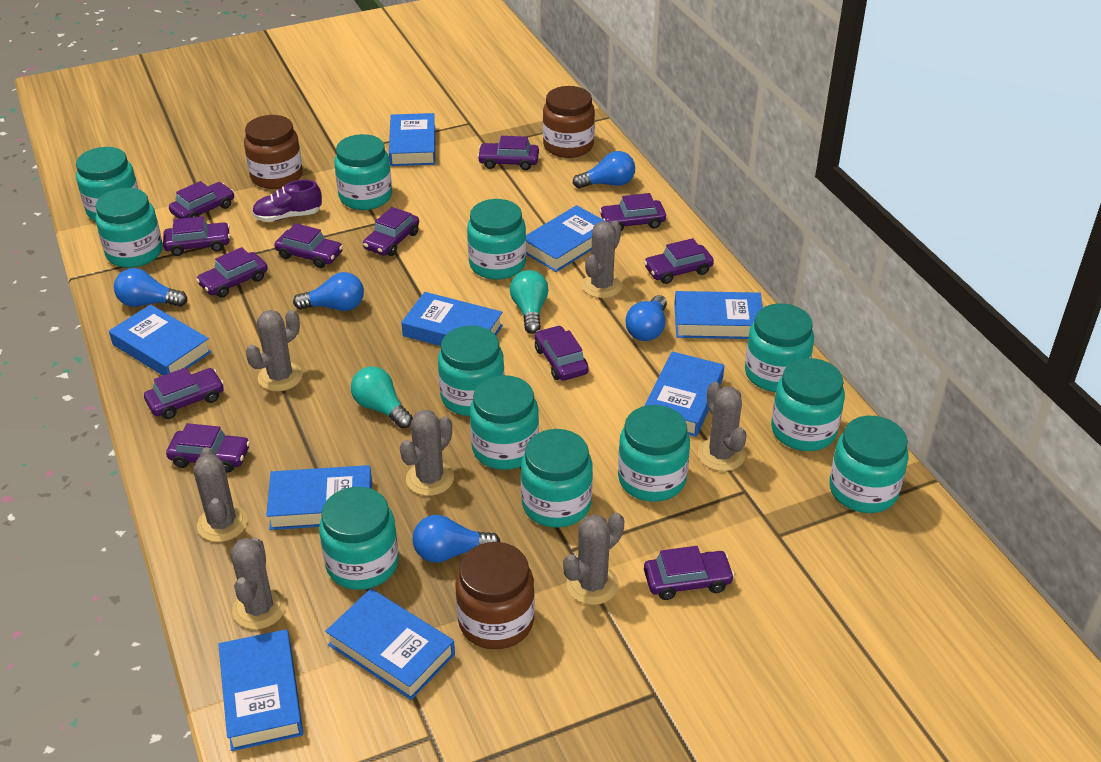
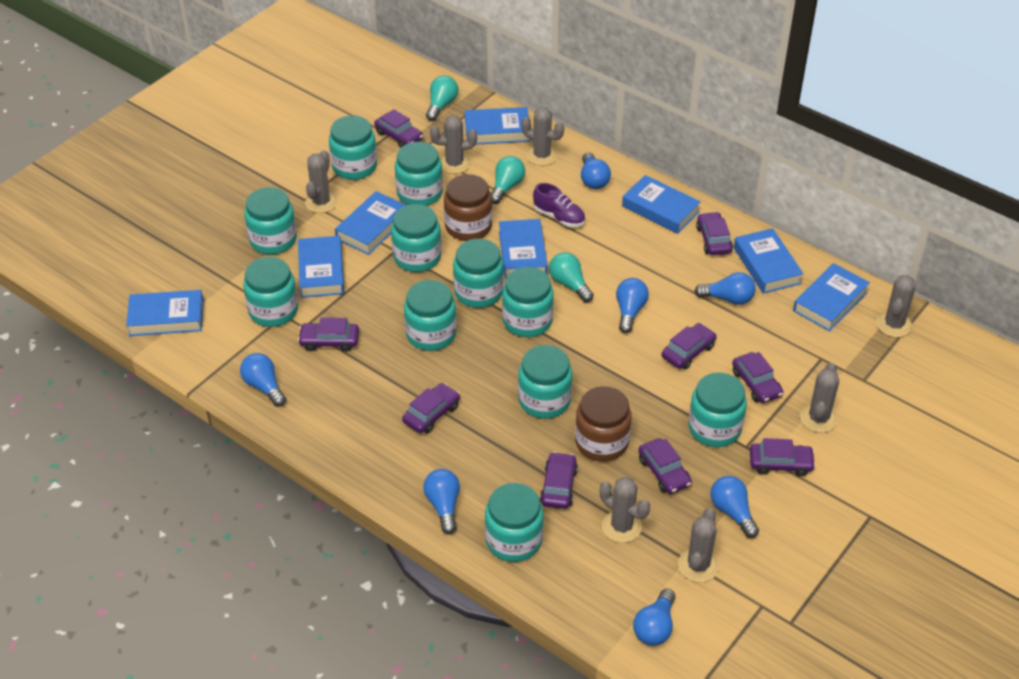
blue book: 9 -> 8
blue light bulb: 5 -> 7
brown jar: 3 -> 2
purple car: 12 -> 9
turquoise jar: 12 -> 11
turquoise light bulb: 2 -> 3

